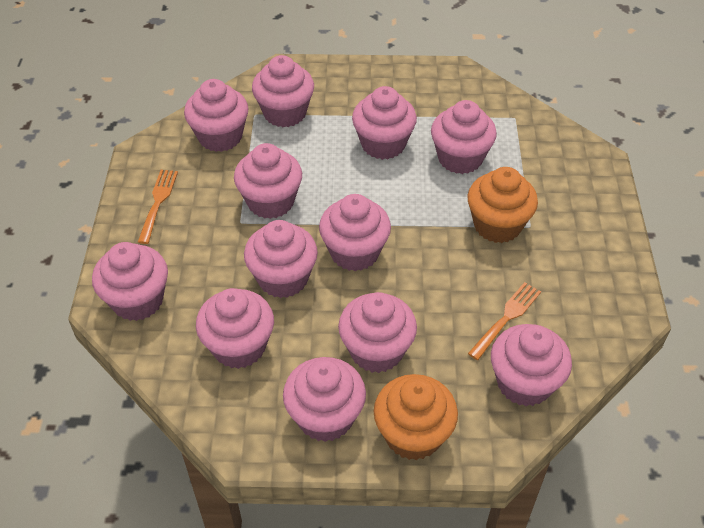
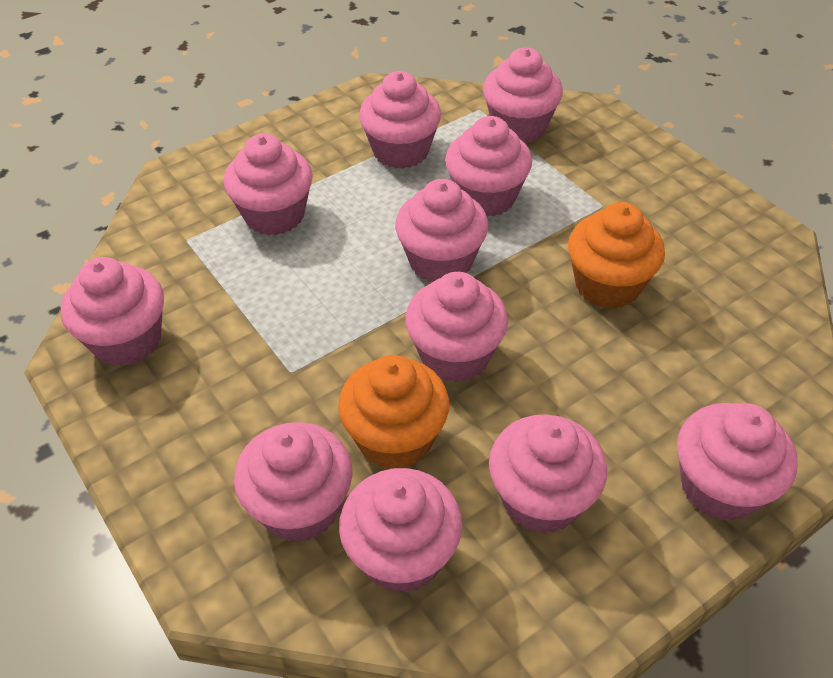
orange fork: 2 -> 0
pink cupcake: 12 -> 11

